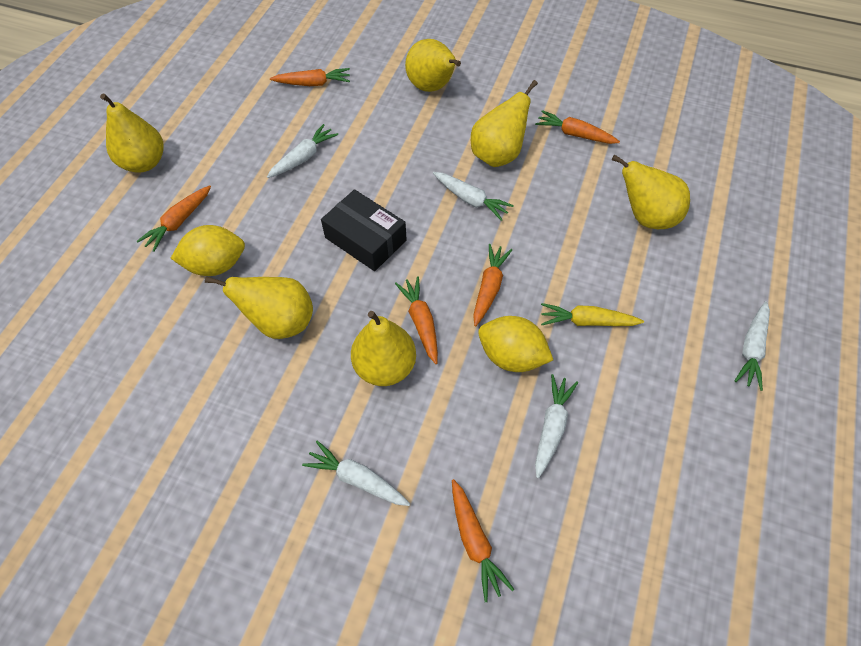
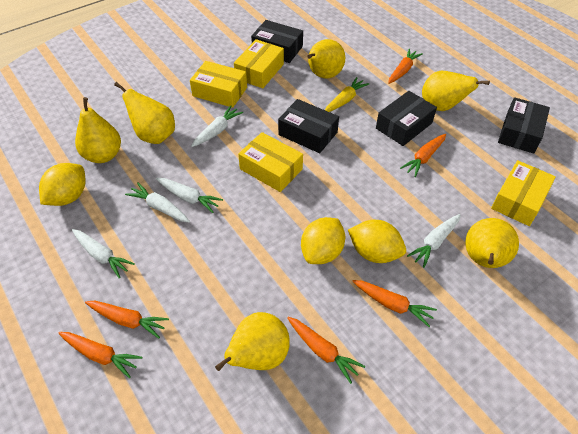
black box: 1 -> 4
yellow box: 0 -> 4
yellow lemon: 2 -> 3

